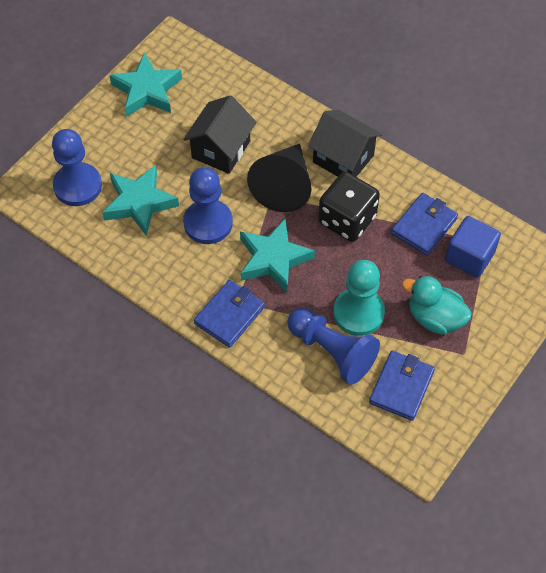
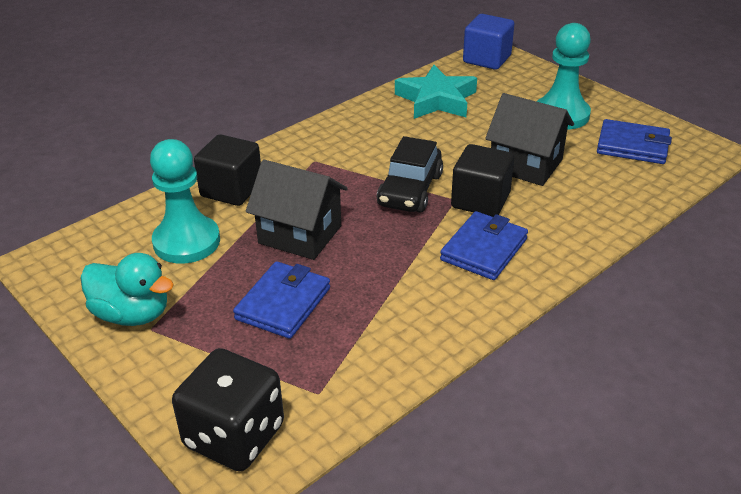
black car: 0 -> 1
black cone: 1 -> 0
black cube: 0 -> 2
blue pawn: 3 -> 0
turquoise pawn: 1 -> 2
turquoise star: 3 -> 1

